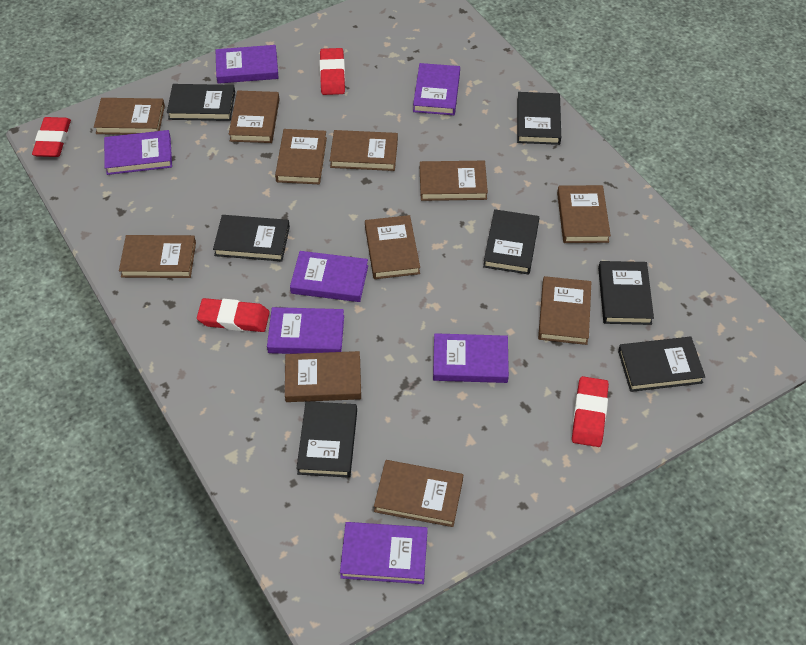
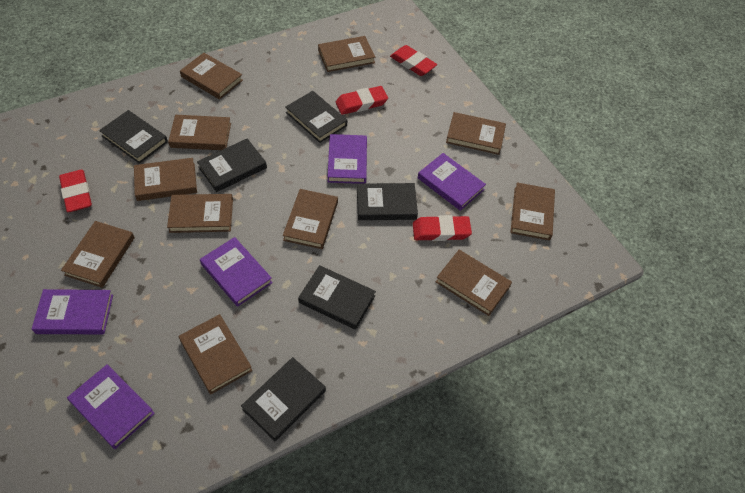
black book: 7 -> 6
purple book: 7 -> 5

